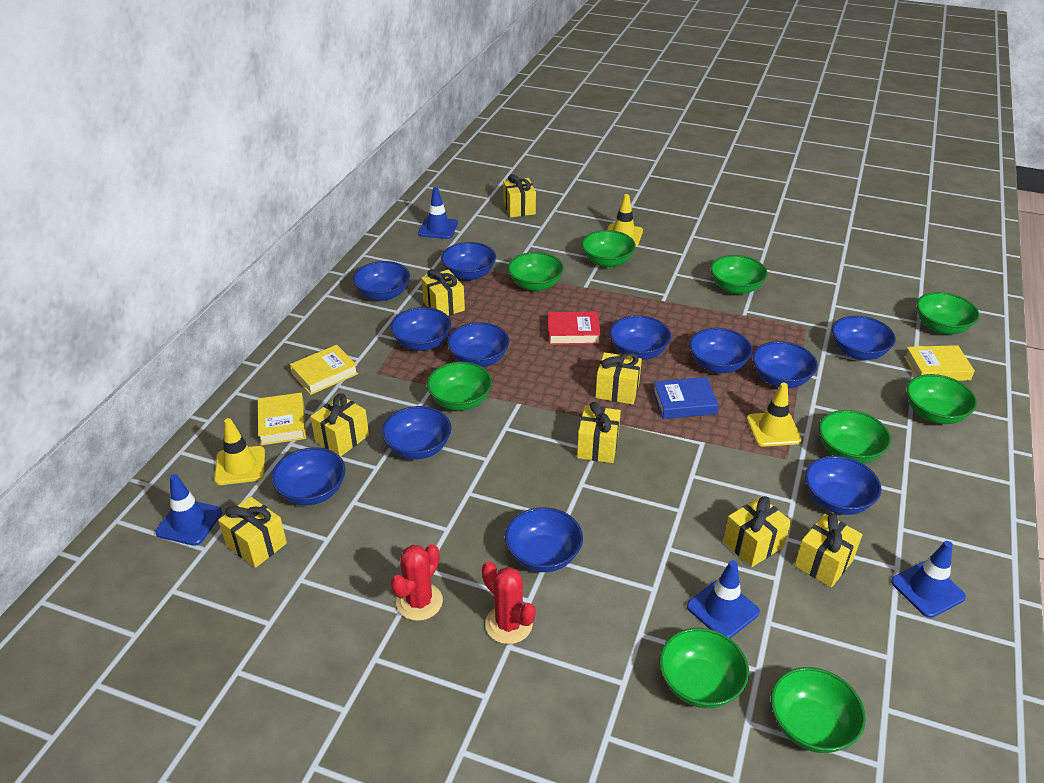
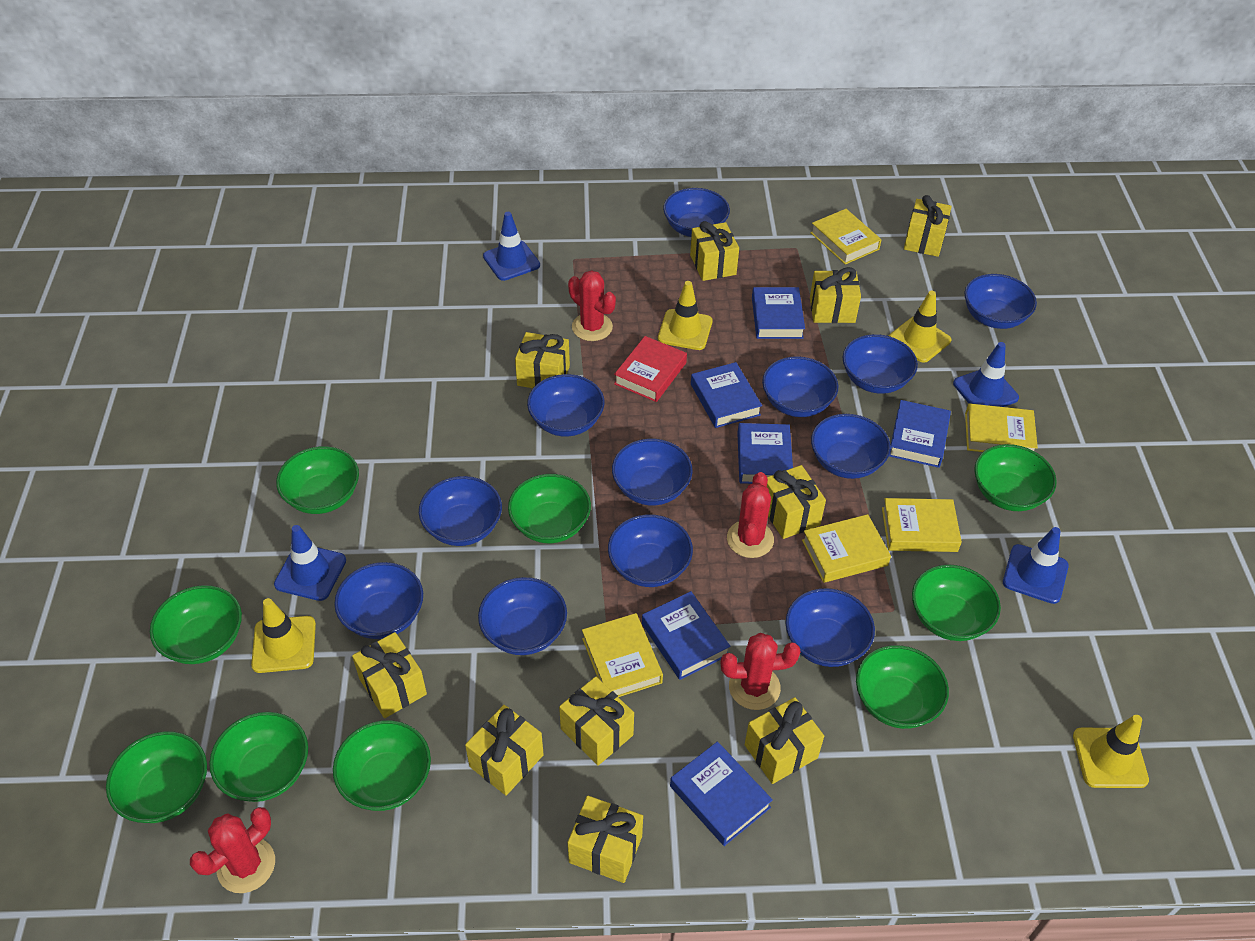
blue book: 1 -> 6
red cactus: 2 -> 4
yellow book: 3 -> 5
yellow gift: 8 -> 10
yellow traffic cone: 3 -> 4

